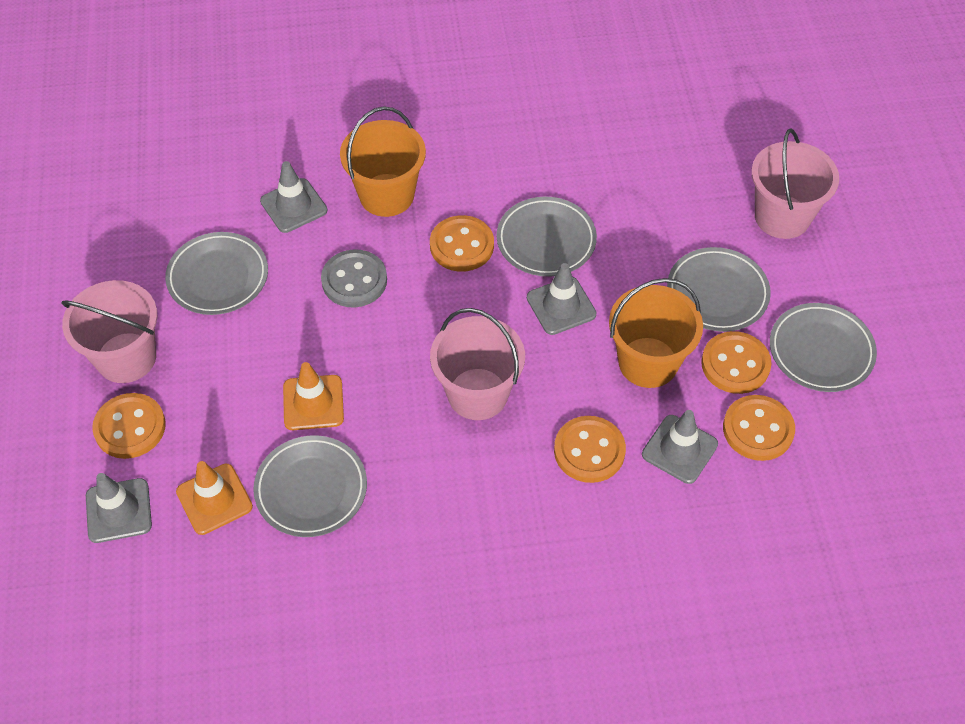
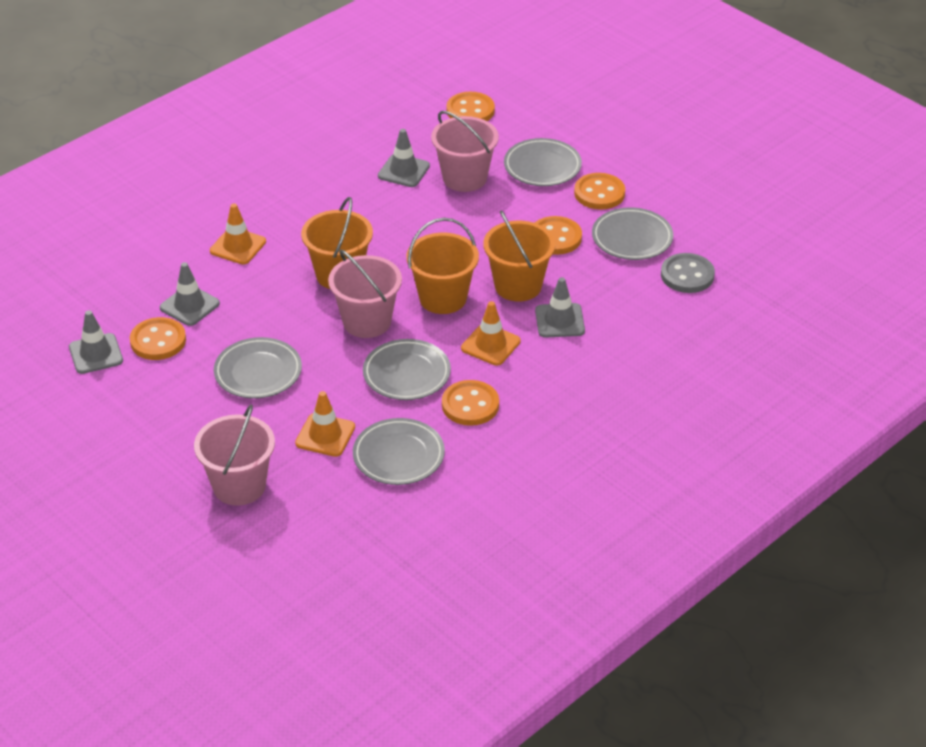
orange bucket: 2 -> 3
orange traffic cone: 2 -> 3

